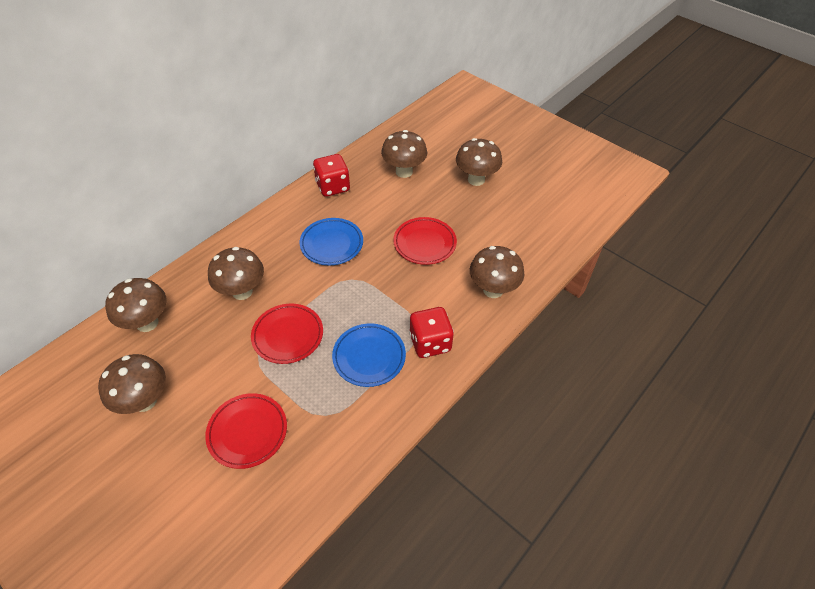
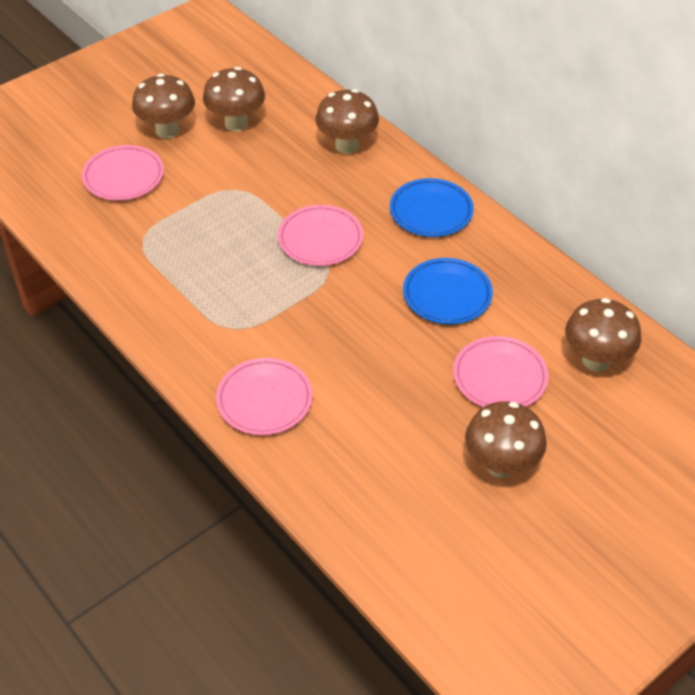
brown mushroom: 6 -> 5
pink plate: 0 -> 4
red dice: 2 -> 0
red plate: 3 -> 0

